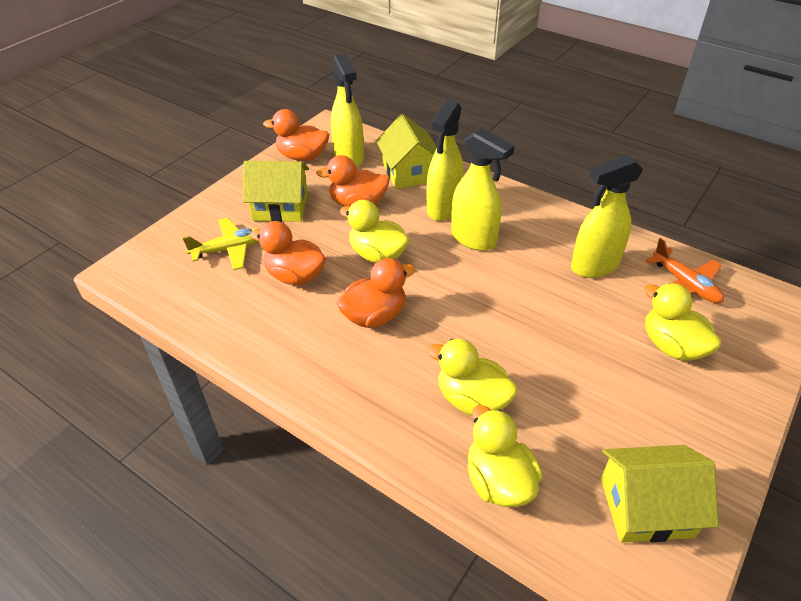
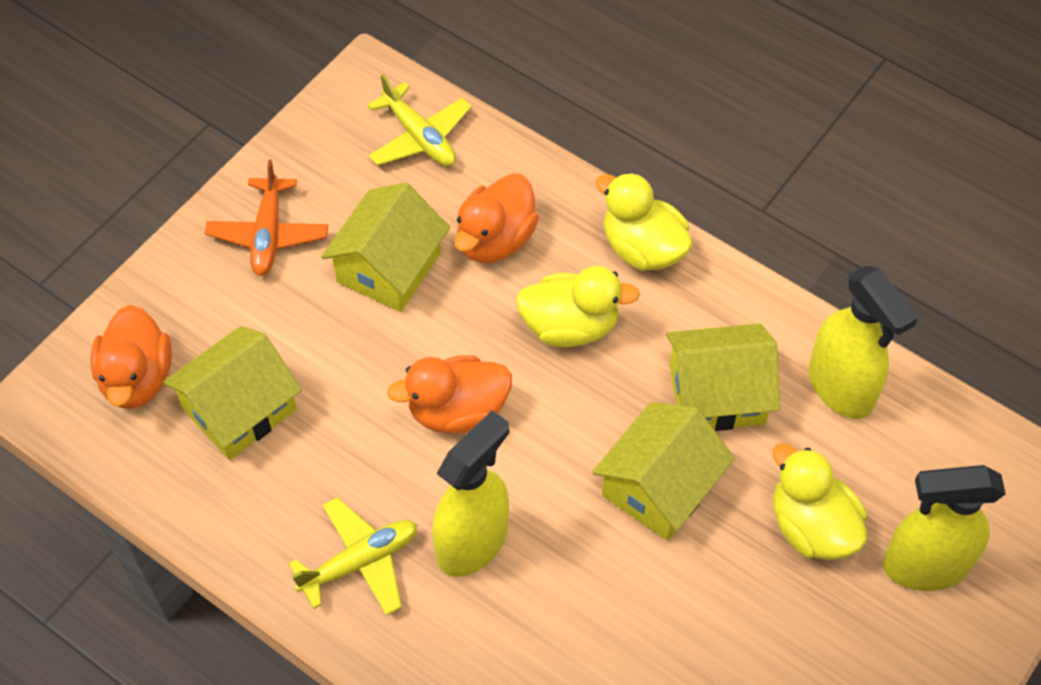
orange duck: 4 -> 3
yellow duck: 4 -> 3
yellow house: 3 -> 4
yellow plane: 1 -> 2
yellow spray bottle: 4 -> 3

